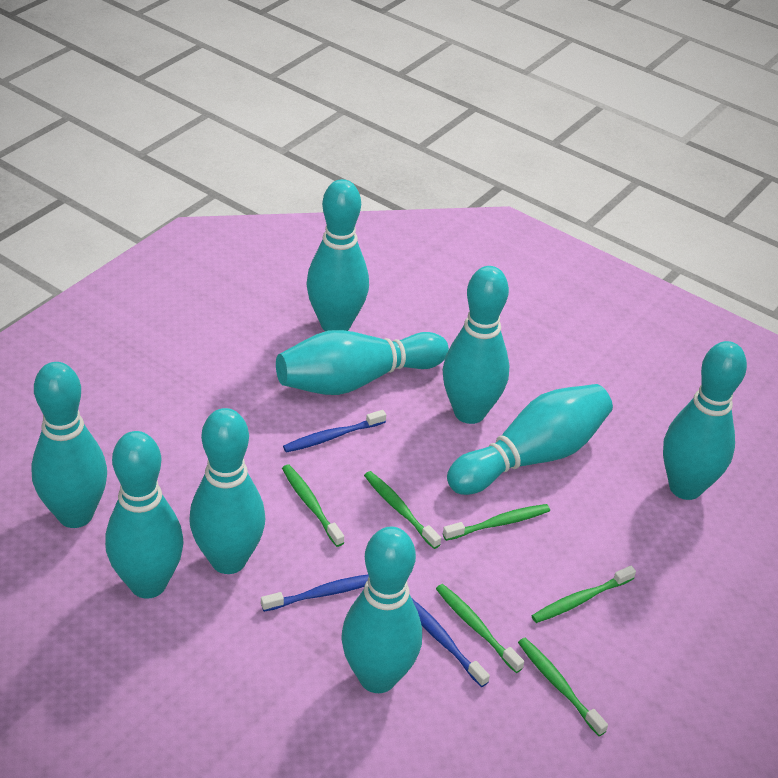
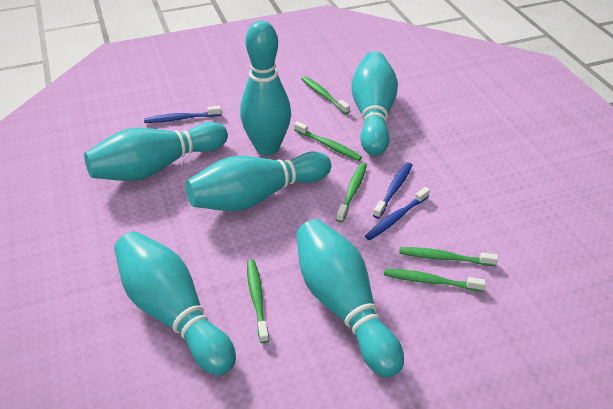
turquoise bowling pin: 9 -> 6

